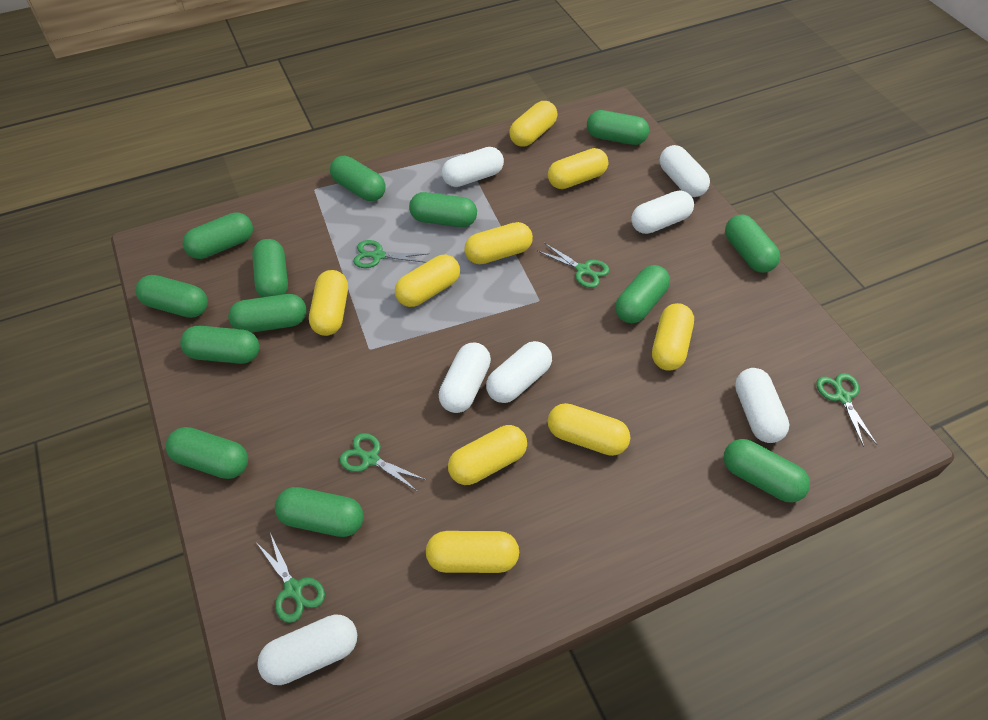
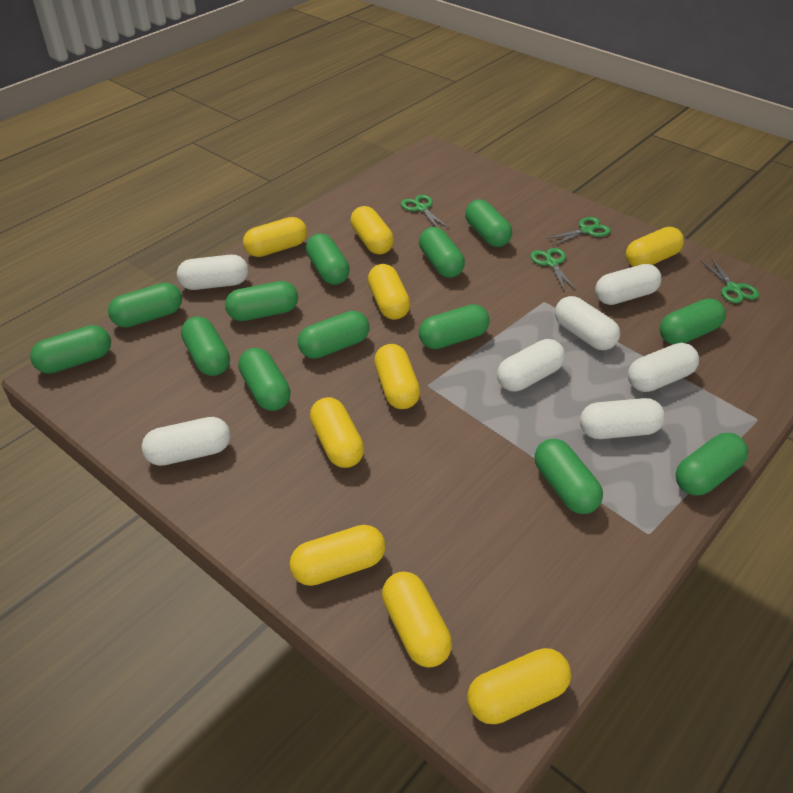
green scissors: 5 -> 4

